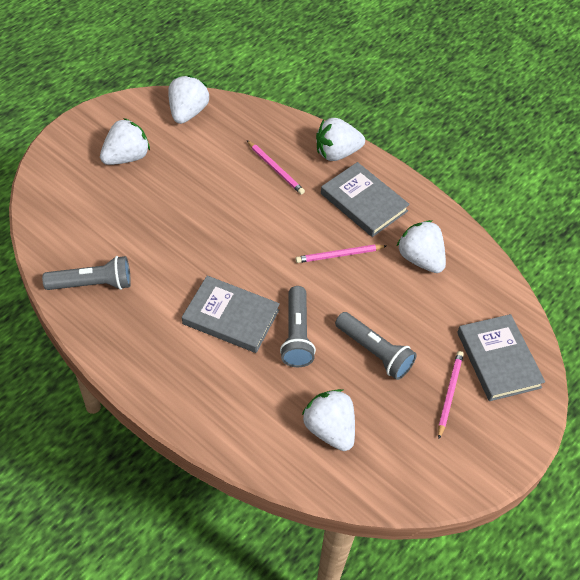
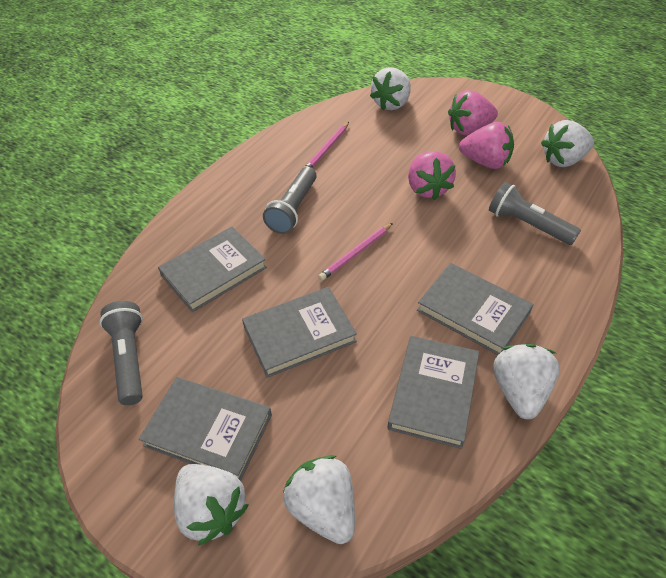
grey book: 3 -> 5
pink pencil: 3 -> 2
pink strawberry: 0 -> 3

